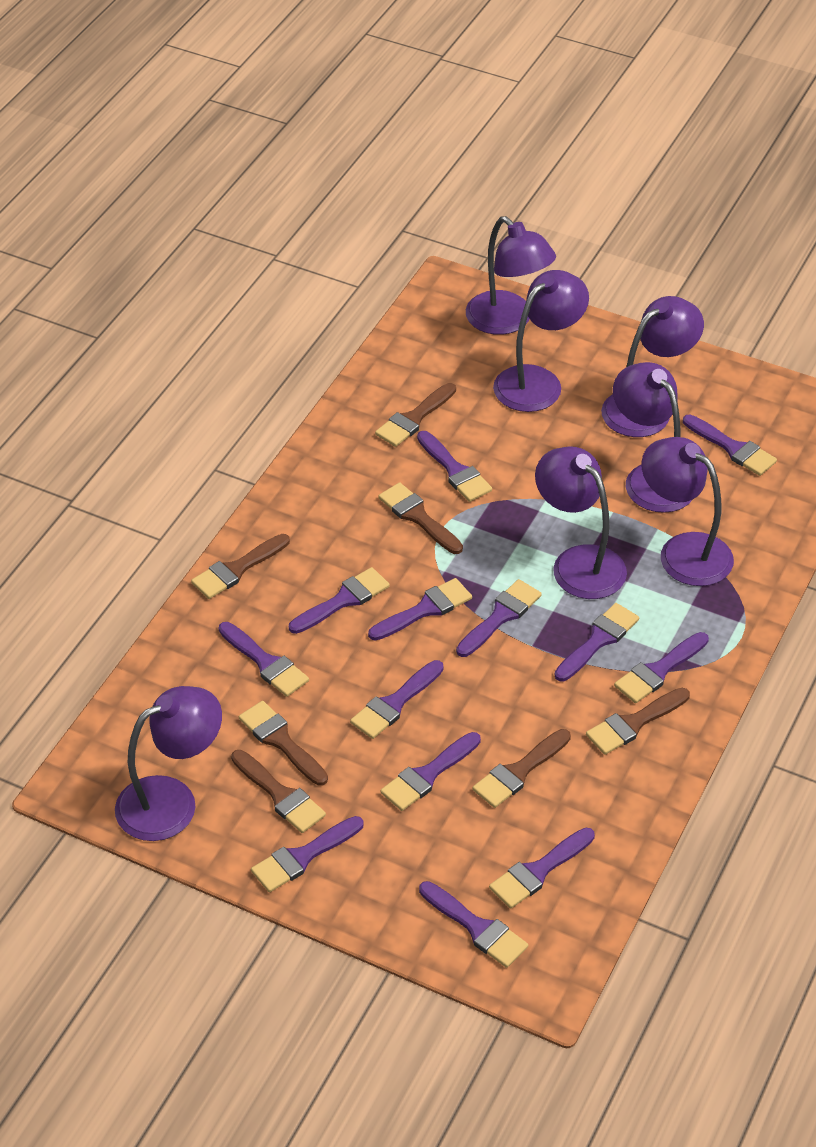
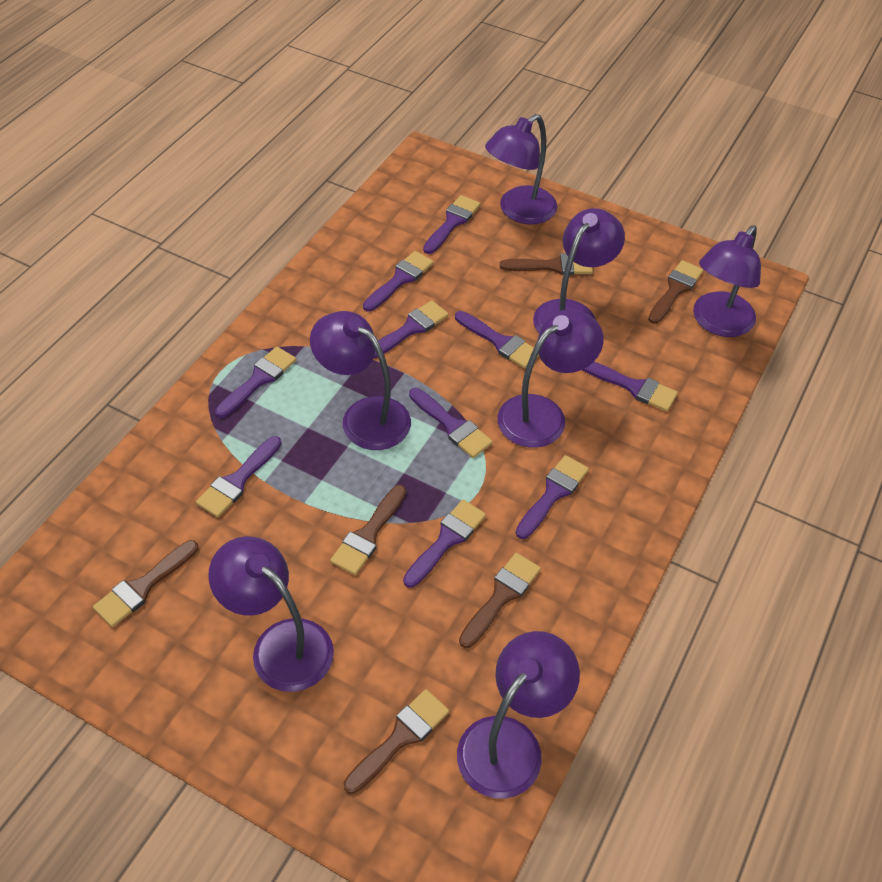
brown brush: 7 -> 6
purple brush: 13 -> 10

